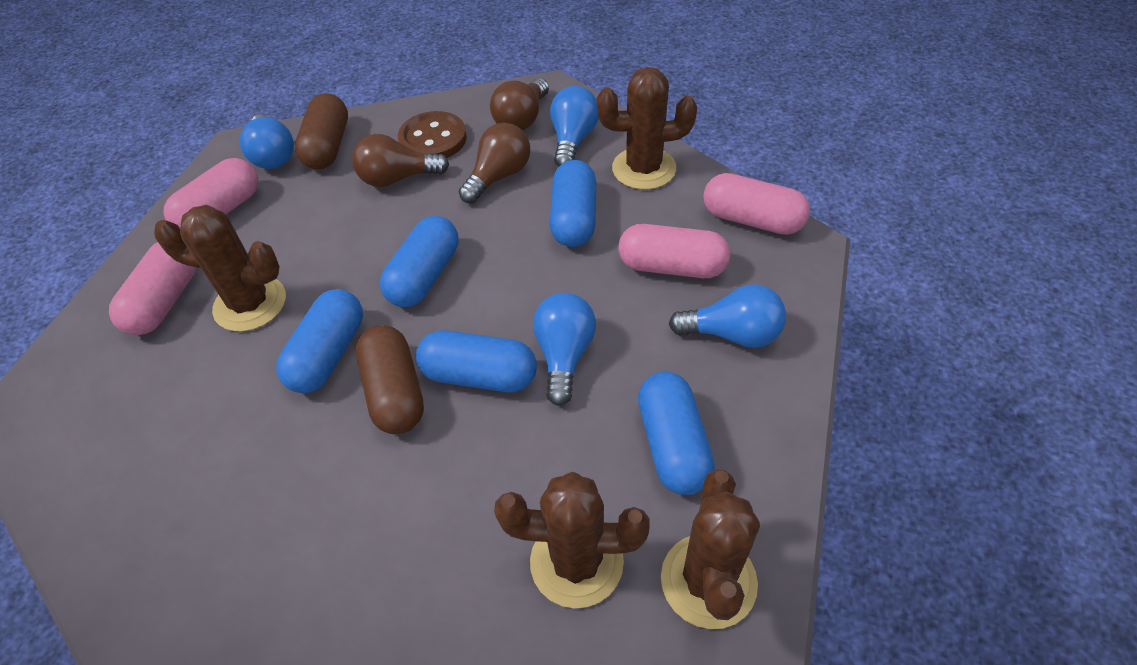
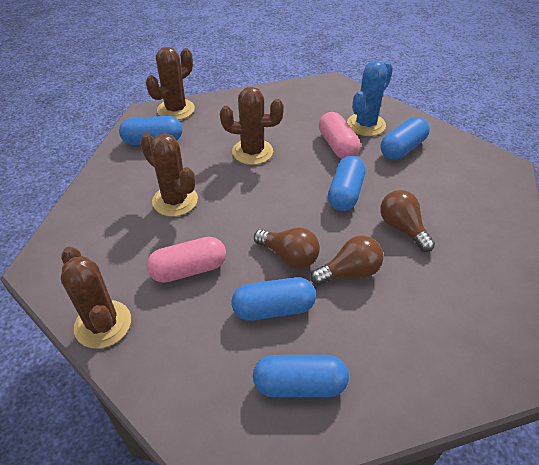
blue cactus: 0 -> 1
blue light bulb: 4 -> 0
brown button: 1 -> 0
brown capsule: 2 -> 0
pink capsule: 4 -> 2

